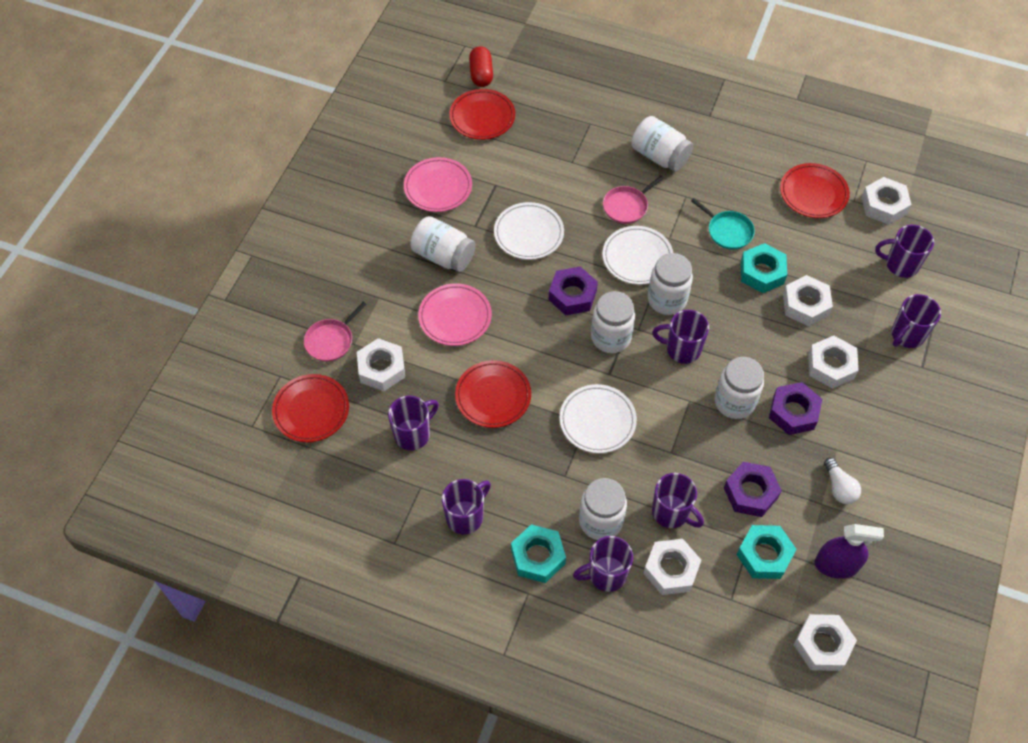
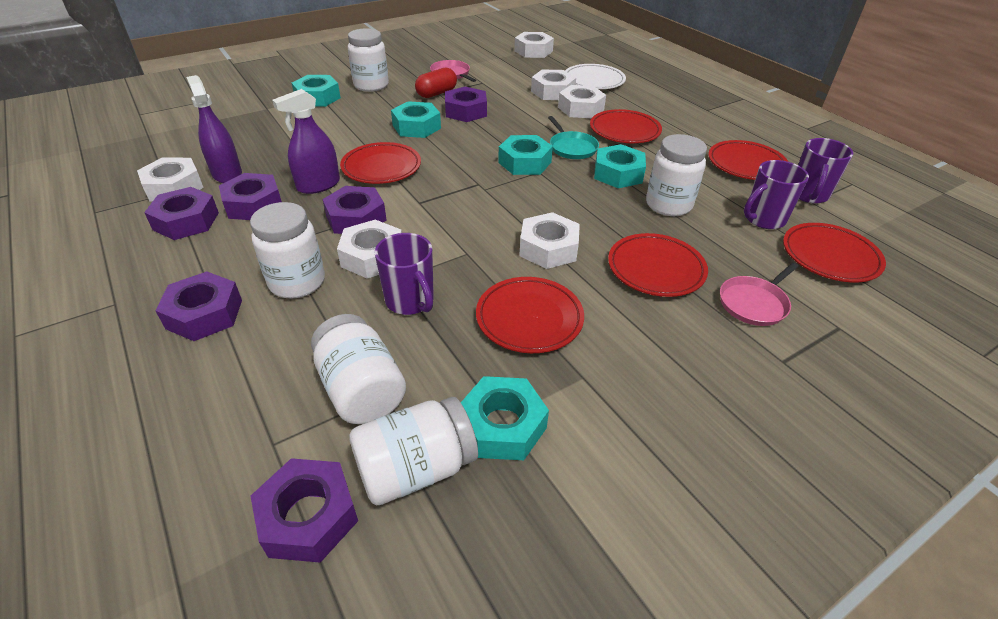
pink plate: 2 -> 0
purple mug: 7 -> 3
purple nut: 3 -> 6
purple spray bottle: 1 -> 2
red plate: 4 -> 6
turquoise nut: 3 -> 5
white jar: 6 -> 5
white light bulb: 1 -> 0
white plate: 3 -> 1

